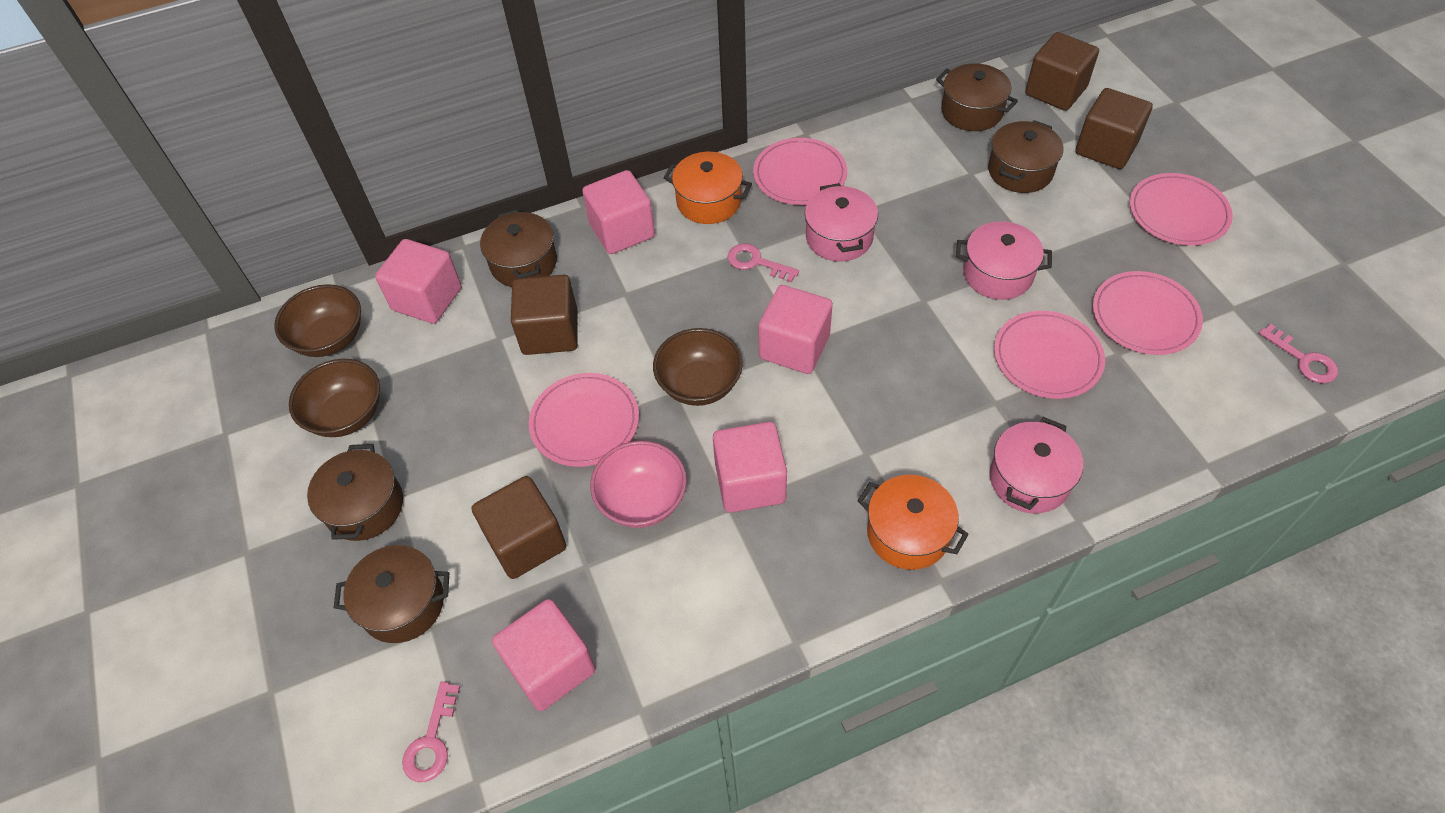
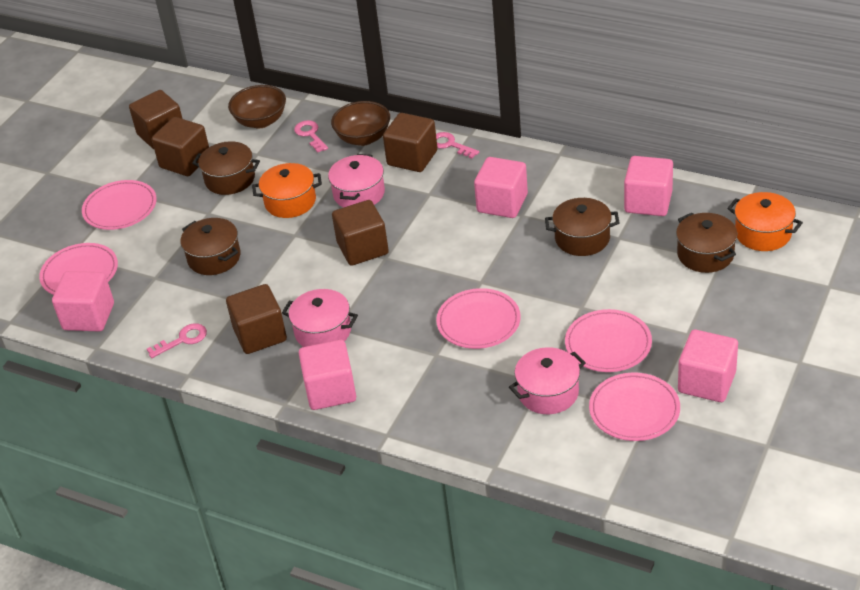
brown bowl: 3 -> 2
brown cube: 4 -> 5
brown pot: 5 -> 4
pink bowl: 1 -> 0

